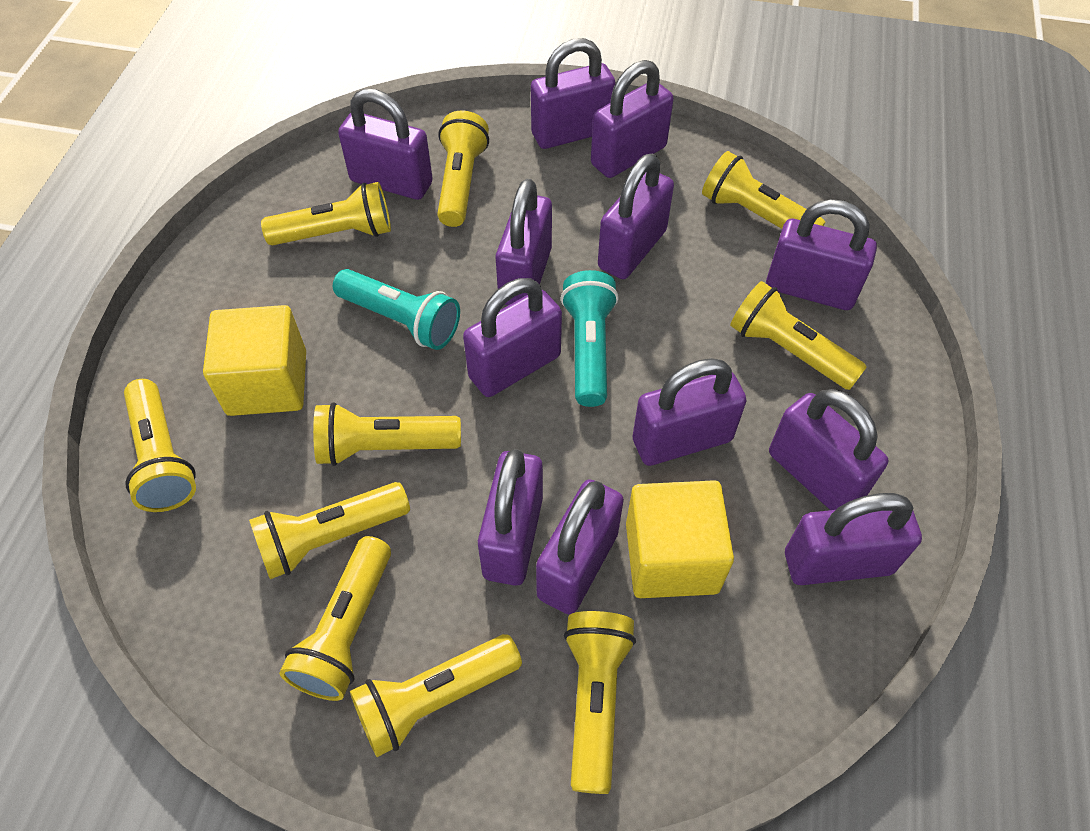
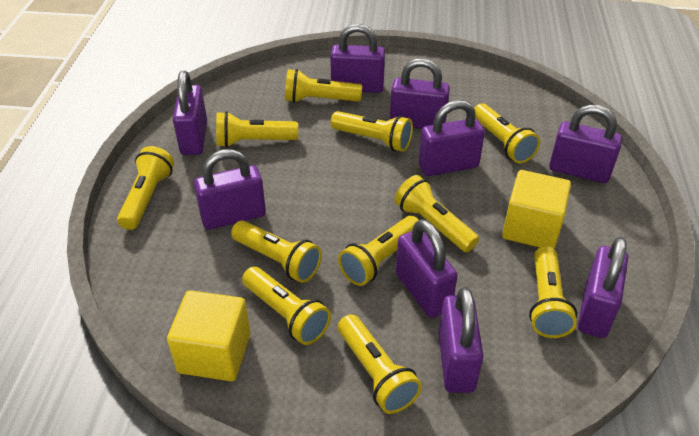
purple padlock: 12 -> 9
turquoise flashlight: 2 -> 0
yellow flashlight: 10 -> 11

